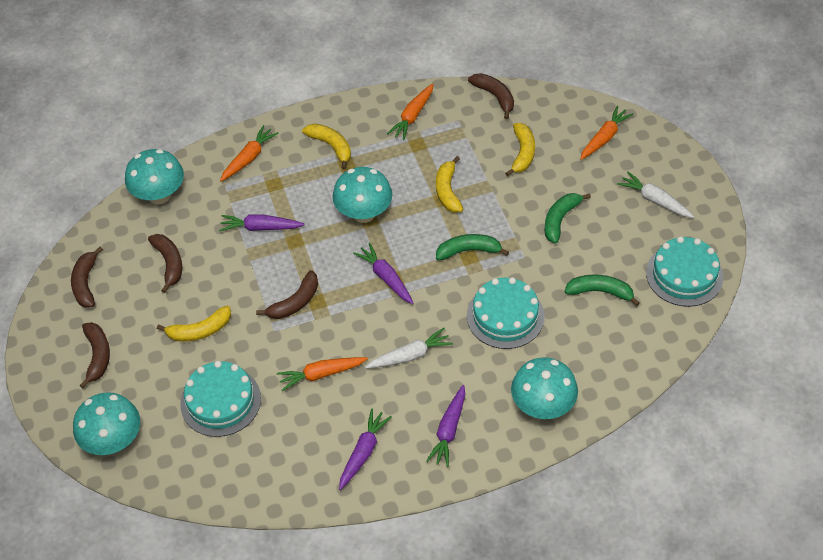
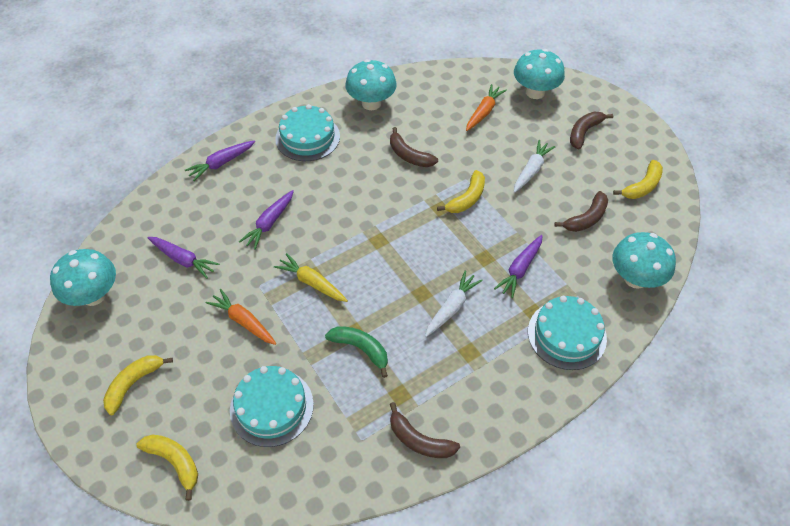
brown banana: 5 -> 4
green banana: 3 -> 1
orange carrot: 4 -> 2
yellow carrot: 0 -> 1

